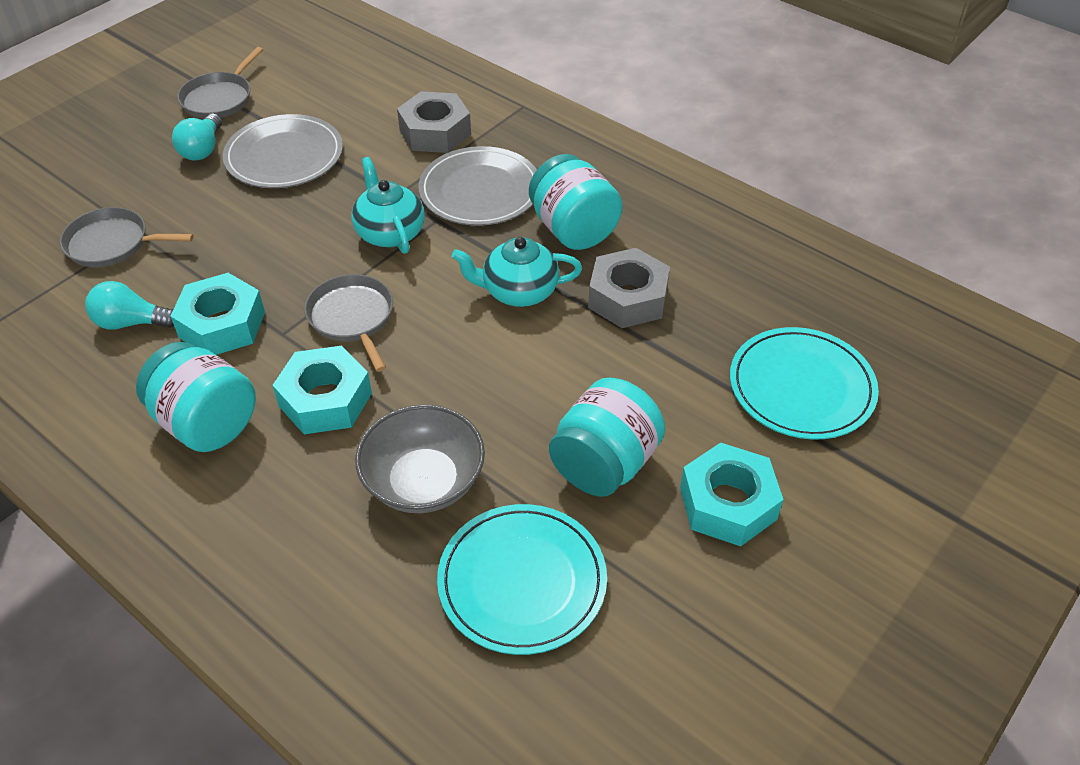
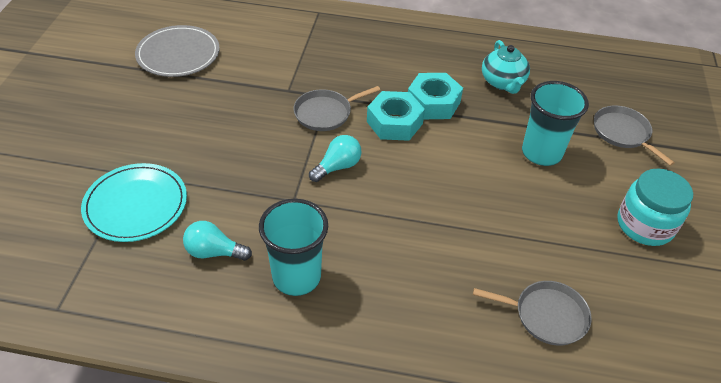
grey bowl: 1 -> 0
grey nut: 2 -> 0
grey plate: 2 -> 1
turquoise cup: 0 -> 2
turquoise jar: 3 -> 1
turquoise nut: 3 -> 2
turquoise plate: 2 -> 1
turquoise teapot: 2 -> 1

